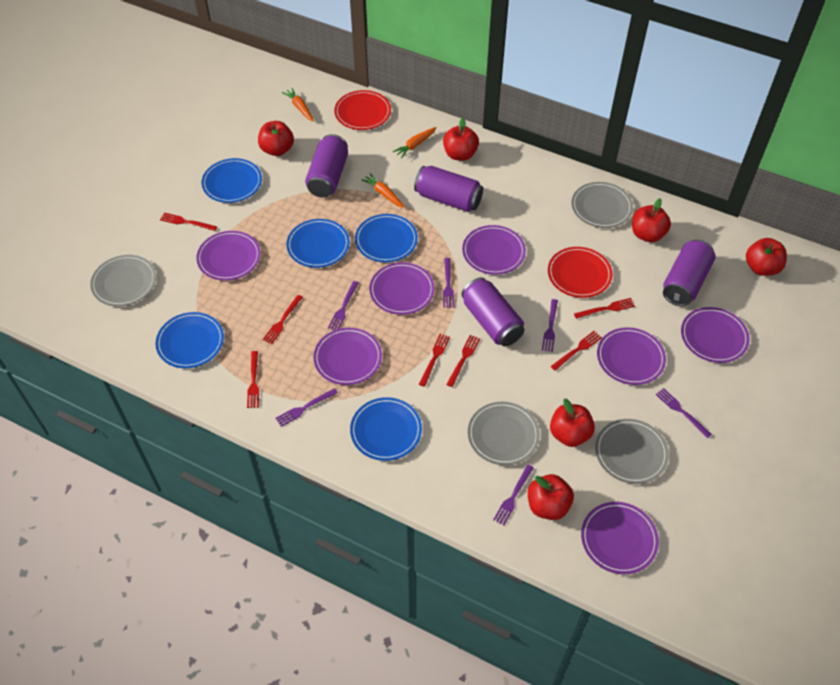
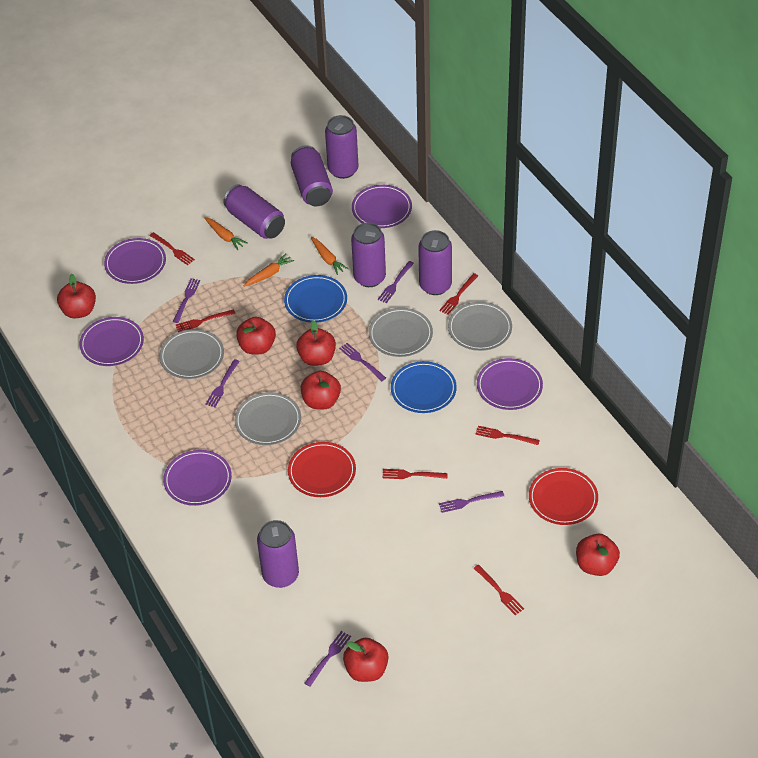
blue plate: 5 -> 2
purple can: 4 -> 6
purple plate: 7 -> 5
red fork: 7 -> 6

